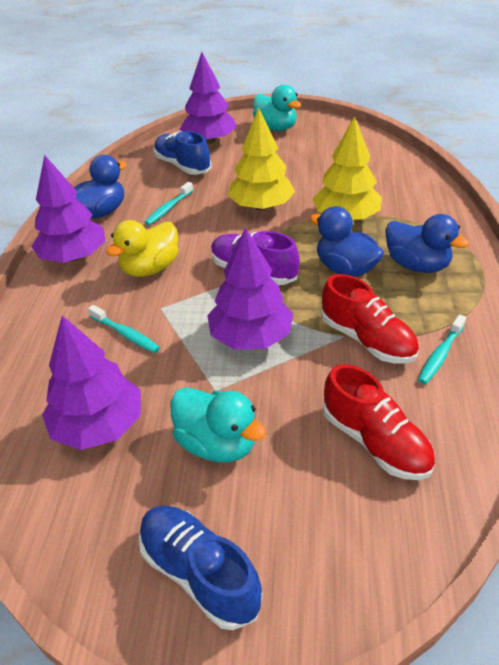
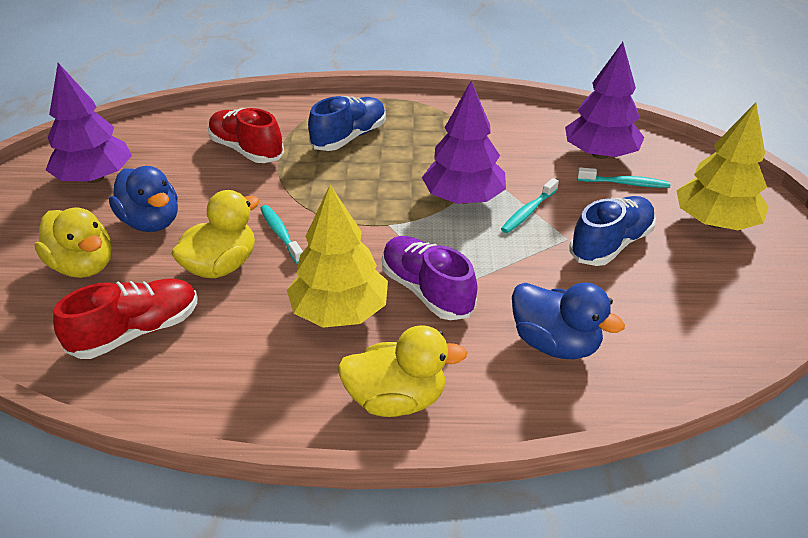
blue duck: 3 -> 2
purple tree: 4 -> 3
turquoise duck: 2 -> 0
yellow duck: 1 -> 3

